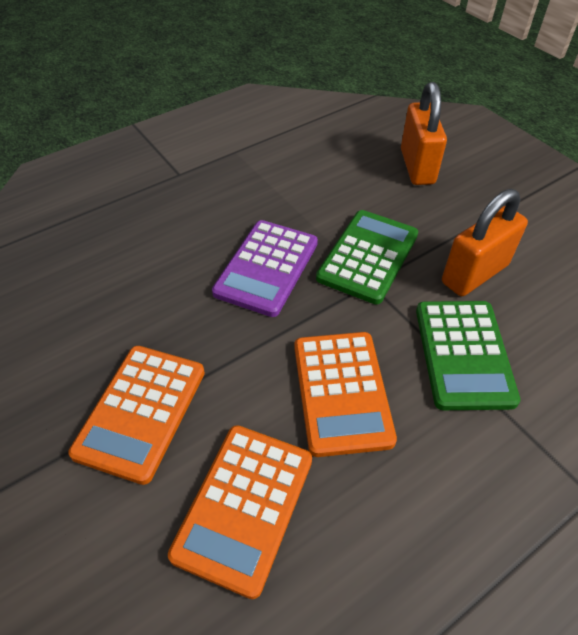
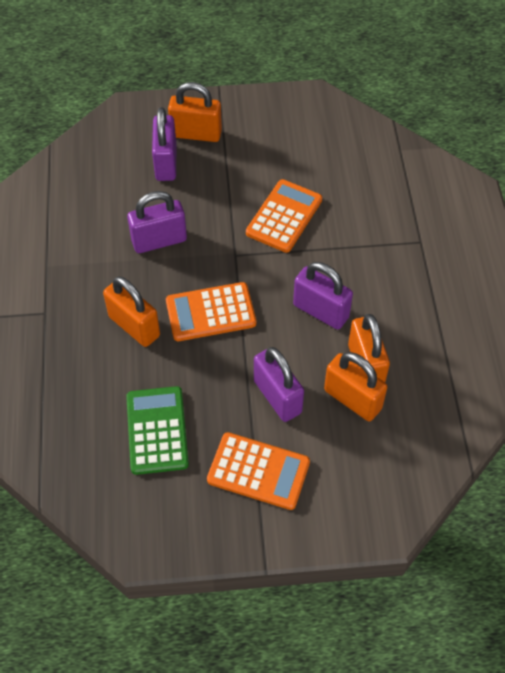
green calculator: 2 -> 1
orange padlock: 2 -> 4
purple calculator: 1 -> 0
purple padlock: 0 -> 4

